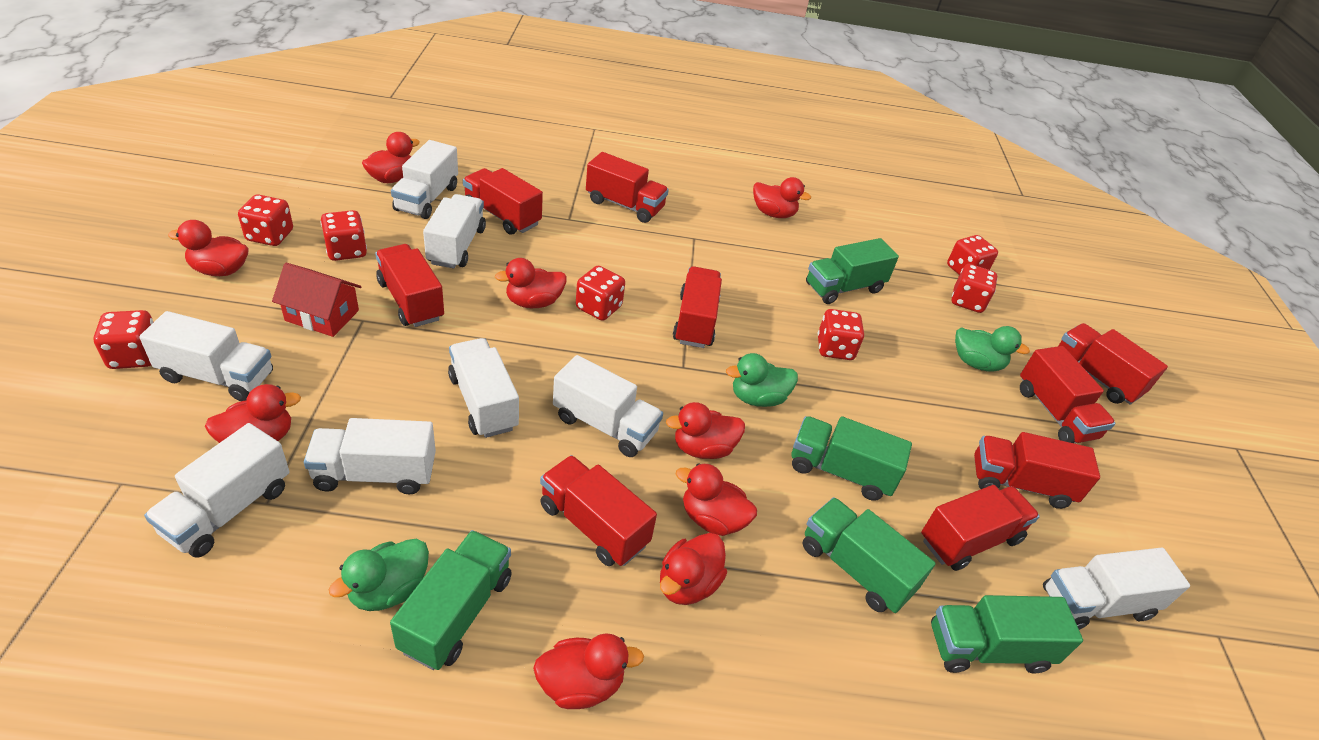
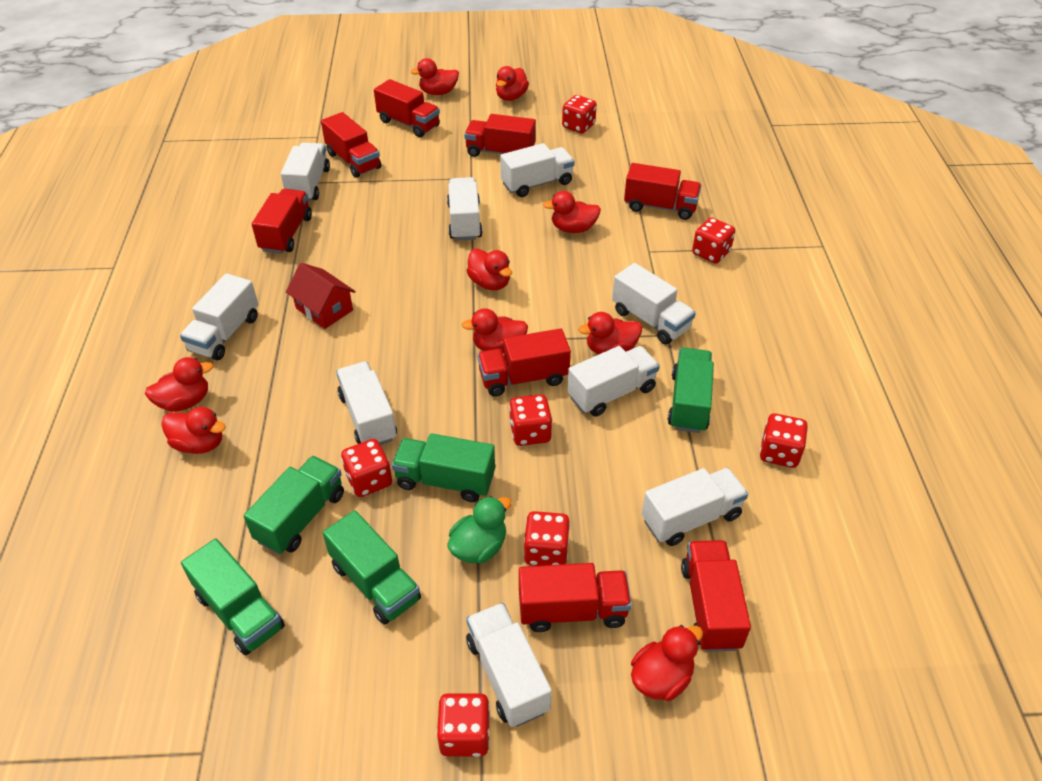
green duck: 3 -> 1
red truck: 9 -> 8
white truck: 8 -> 9

